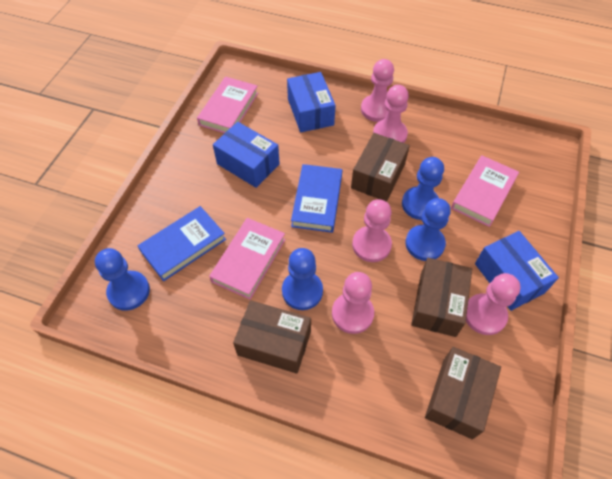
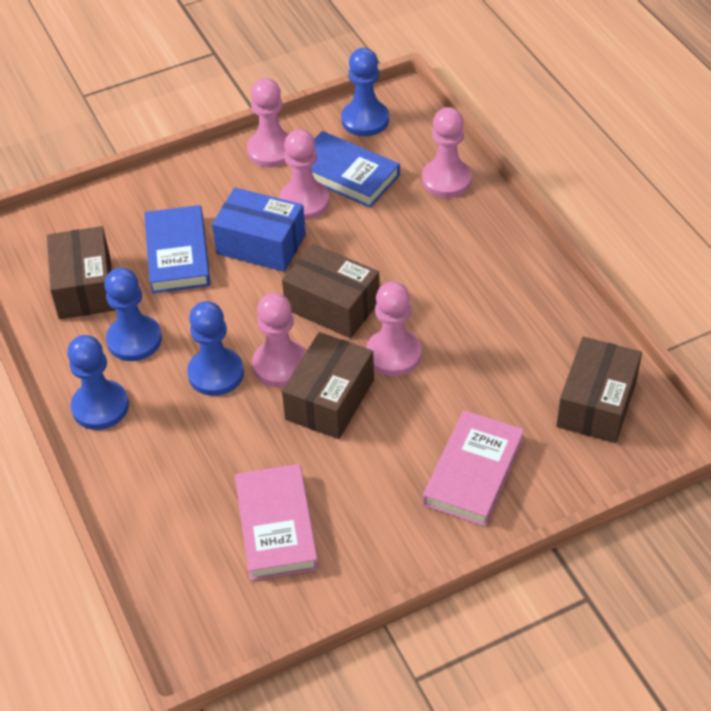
blue box: 3 -> 1
pink book: 3 -> 2

